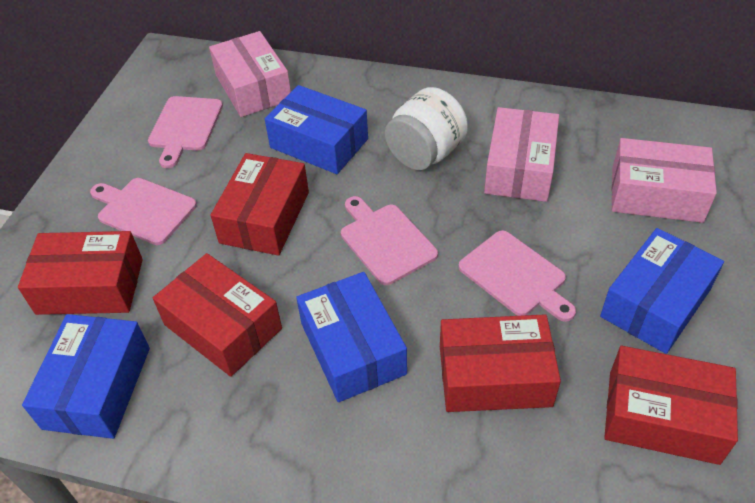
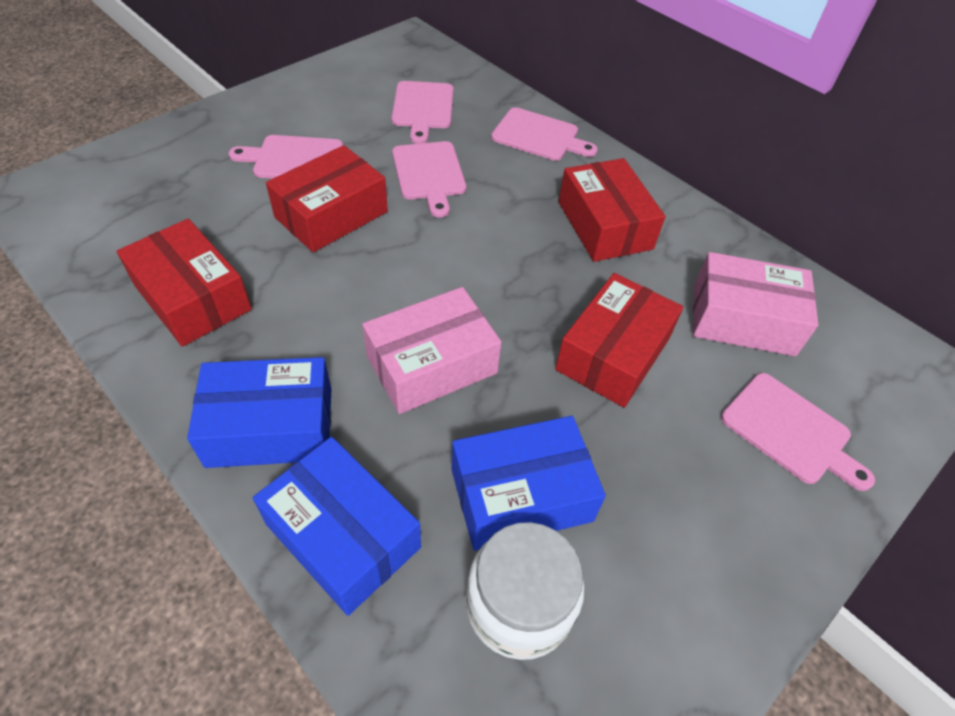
blue box: 4 -> 3
pink box: 3 -> 2
pink cutting board: 4 -> 5
red box: 5 -> 4

